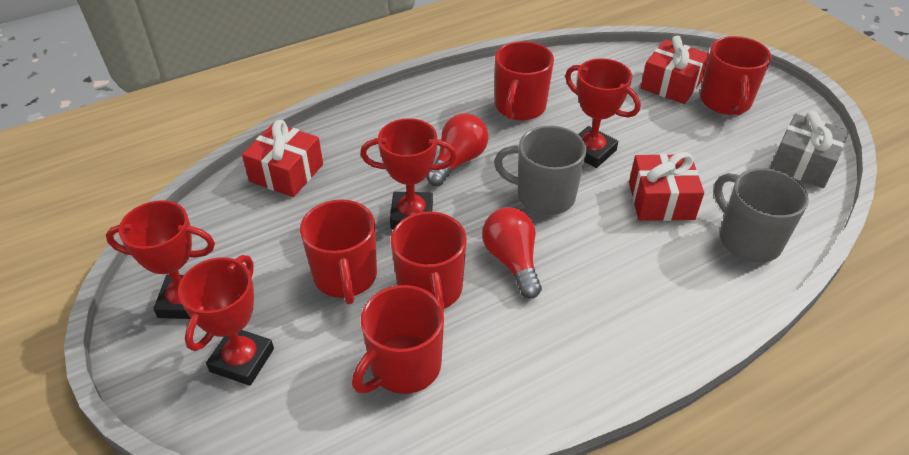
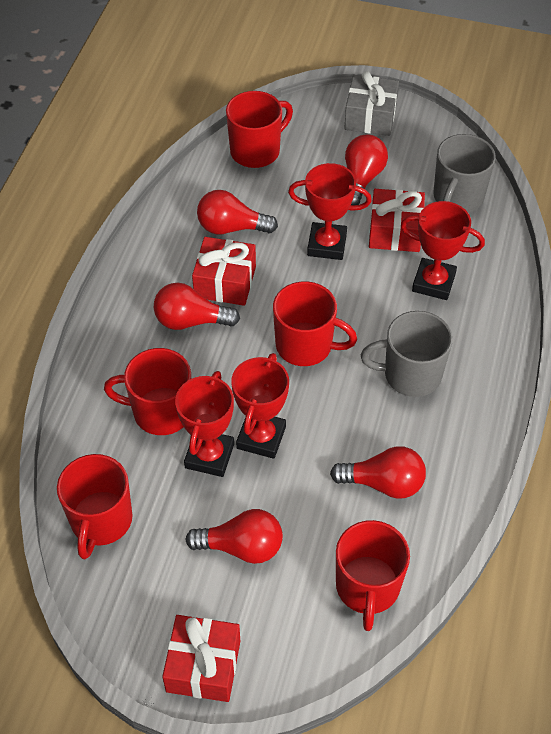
red light bulb: 2 -> 5

